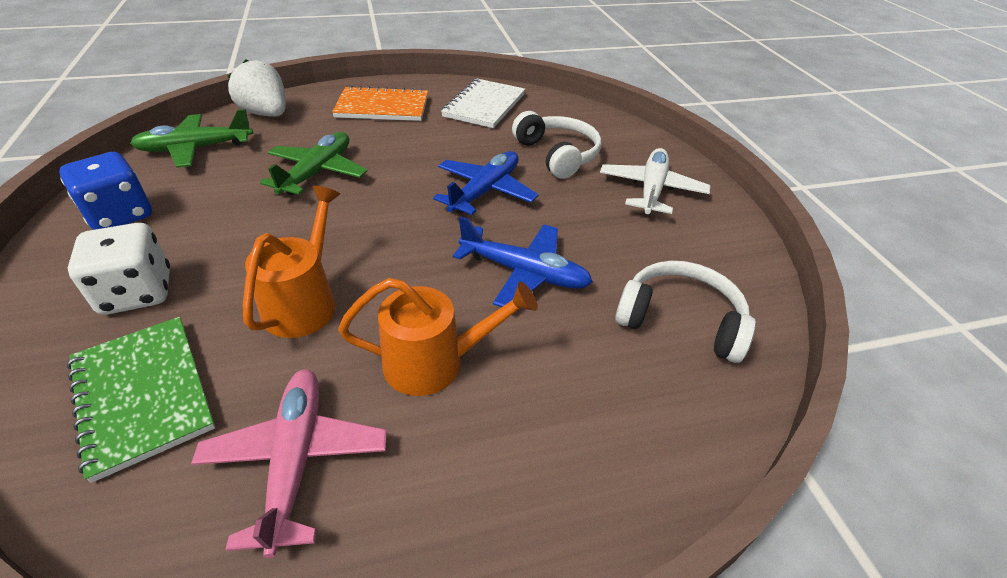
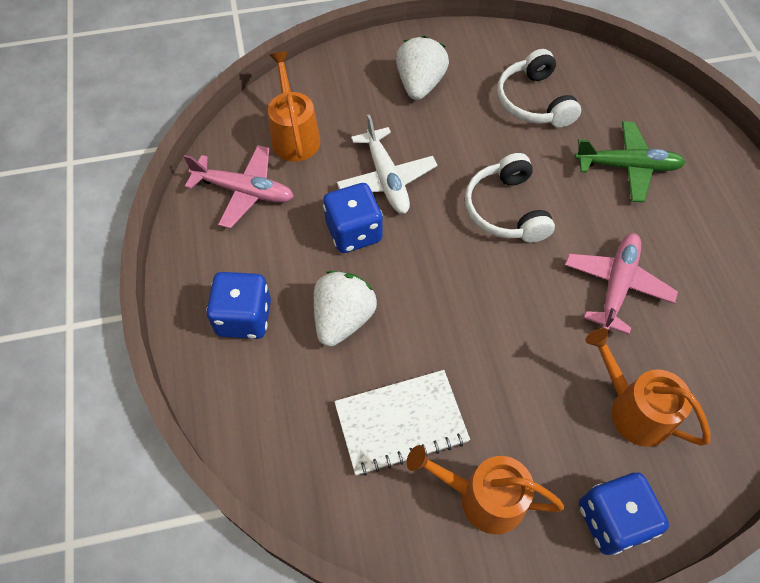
blue dice: 1 -> 3
blue plane: 2 -> 0
green notebook: 1 -> 0
green plane: 2 -> 1
orange notebook: 1 -> 0
orange watering can: 2 -> 3
pink plane: 1 -> 2
white dice: 1 -> 0
white strawberry: 1 -> 2

